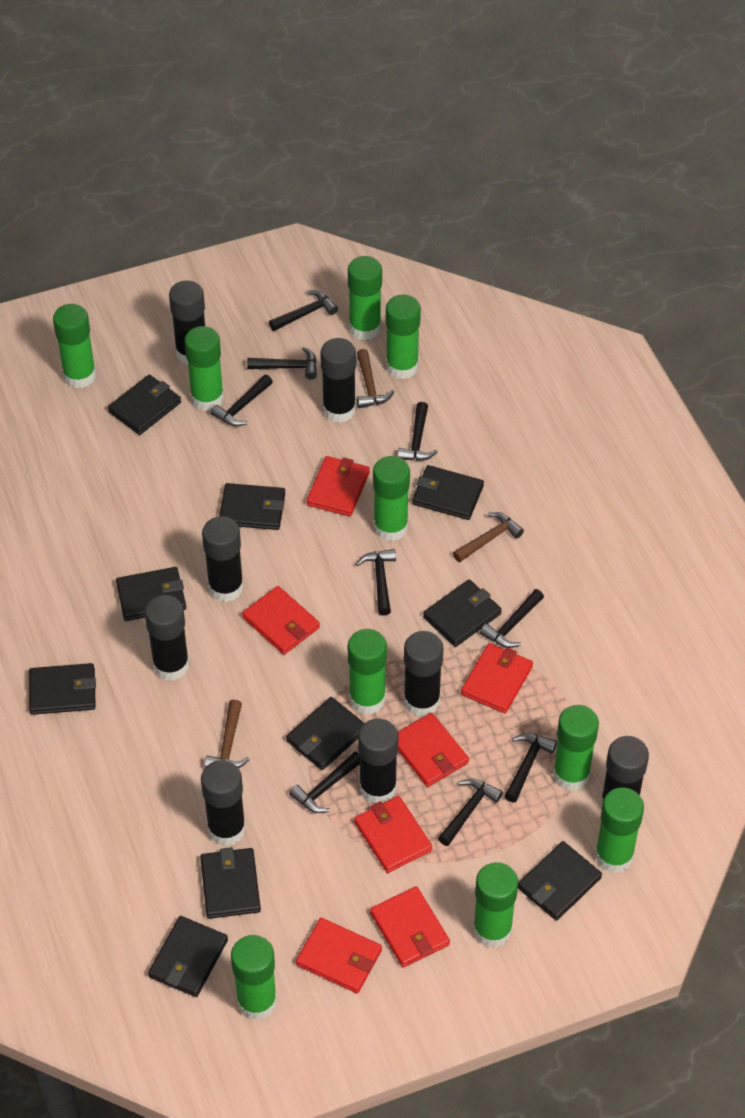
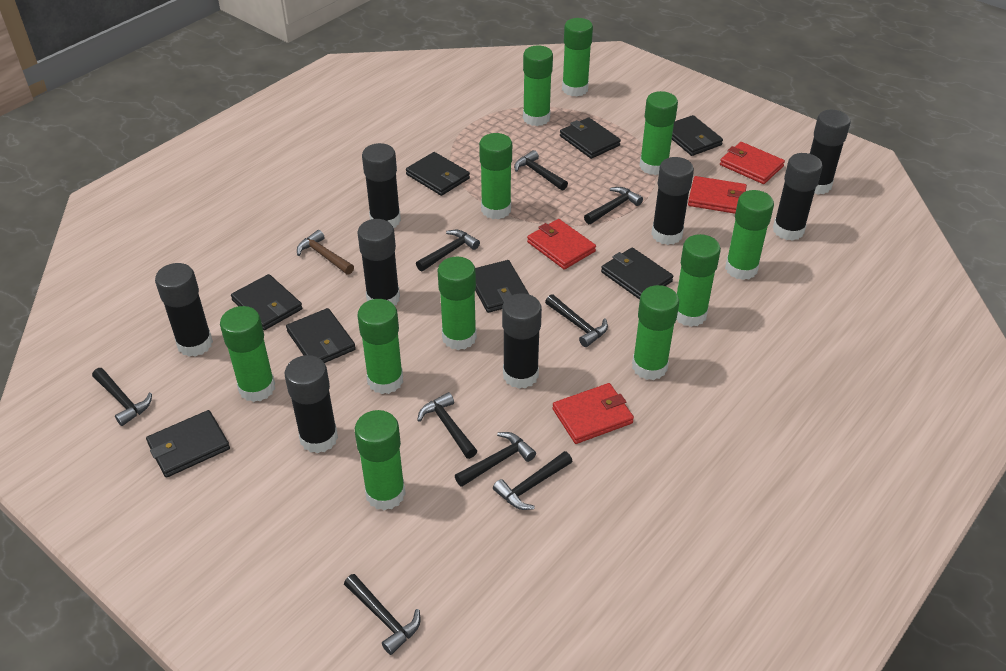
black wallet: 10 -> 8
brown hammer: 3 -> 1
green glue stick: 10 -> 11
red wallet: 7 -> 4

